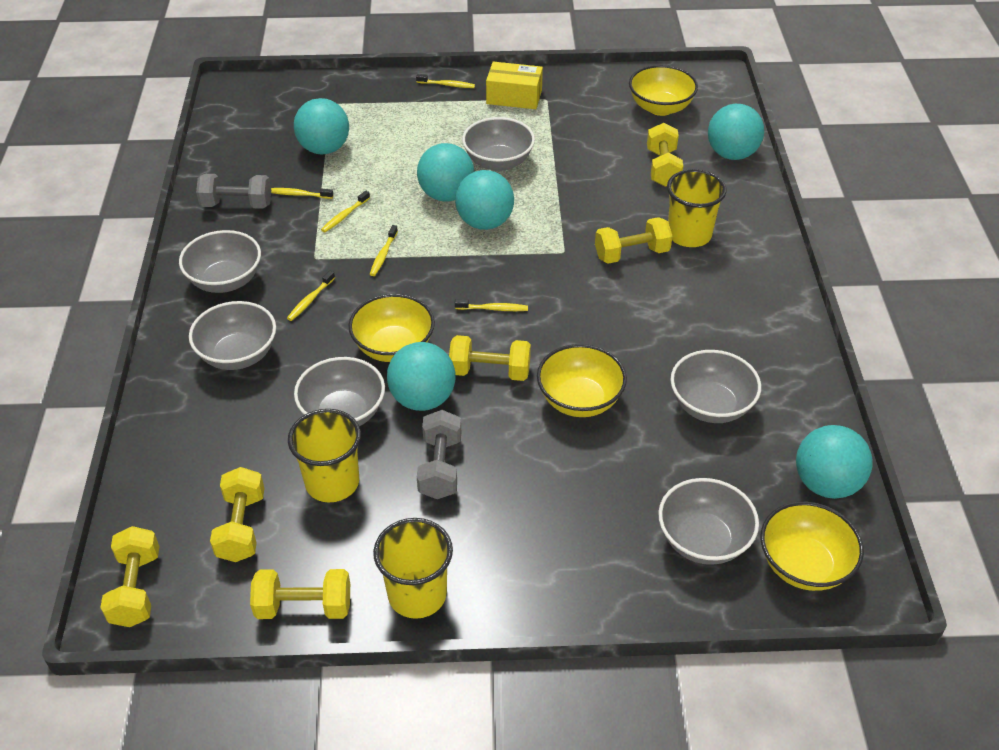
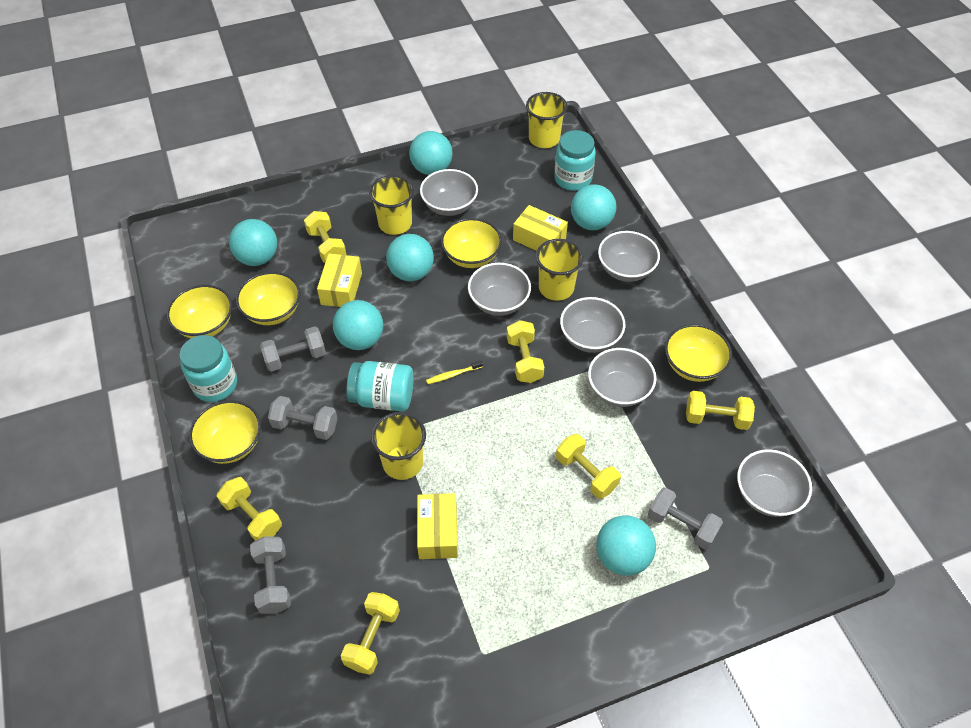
grey dumbbell: 2 -> 4
turquoise jar: 0 -> 3
yellow bowl: 4 -> 5
yellow box: 1 -> 3
yellow cup: 3 -> 4
yellow toothbrush: 6 -> 1

